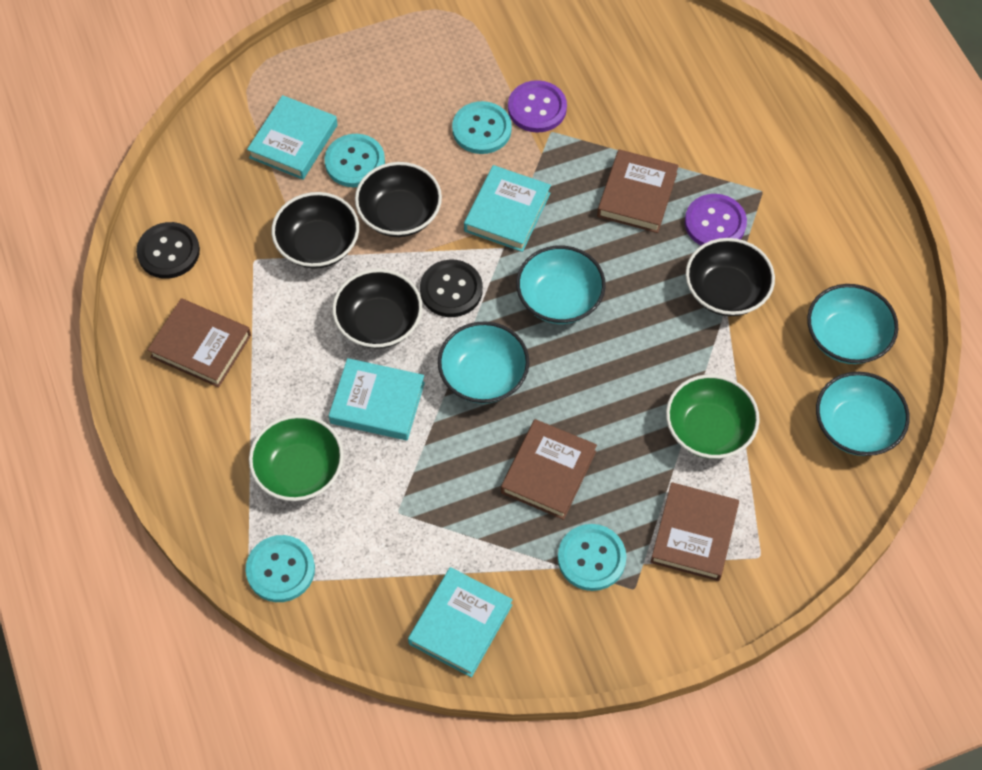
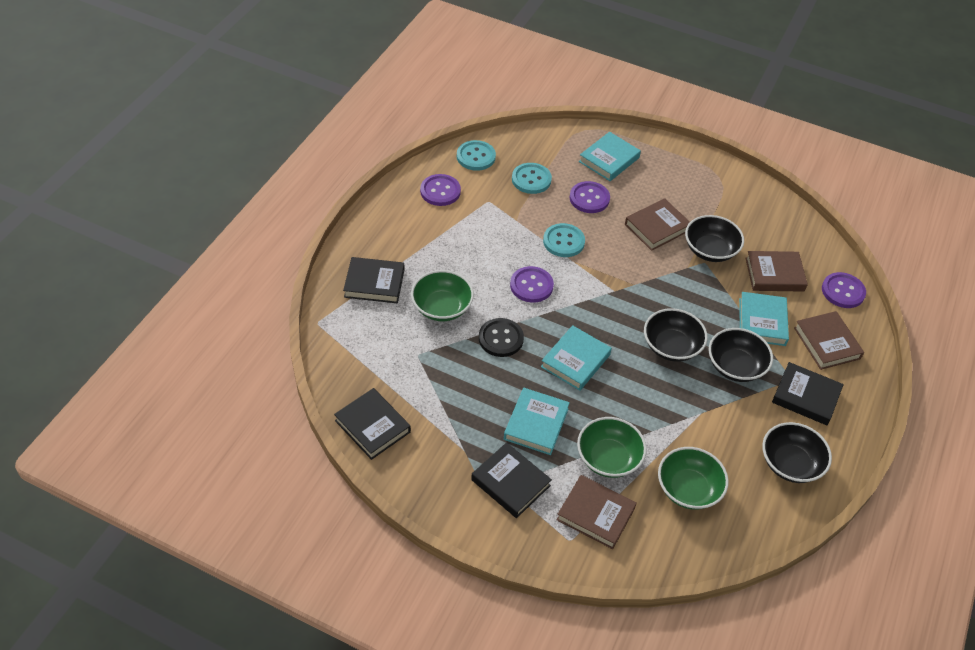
black book: 0 -> 4
black button: 2 -> 1
green bowl: 2 -> 3
purple button: 2 -> 4
turquoise bowl: 4 -> 0
turquoise button: 4 -> 3

